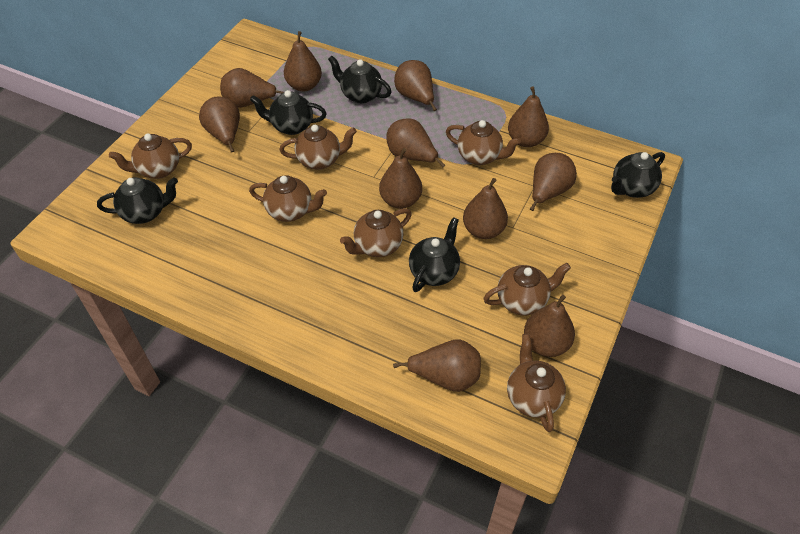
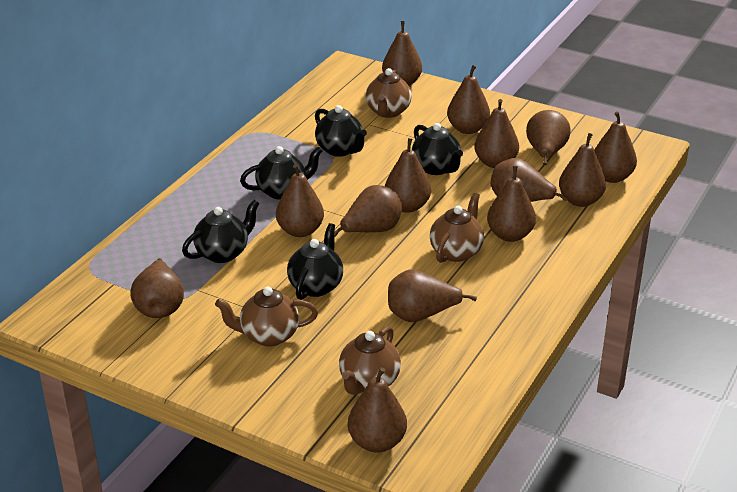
brown pear: 11 -> 14
brown teapot: 7 -> 4

